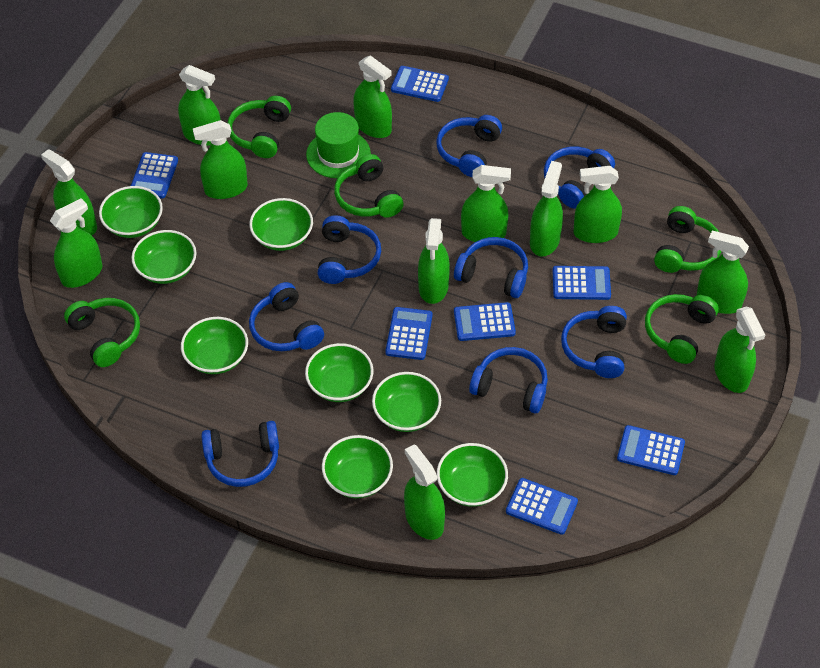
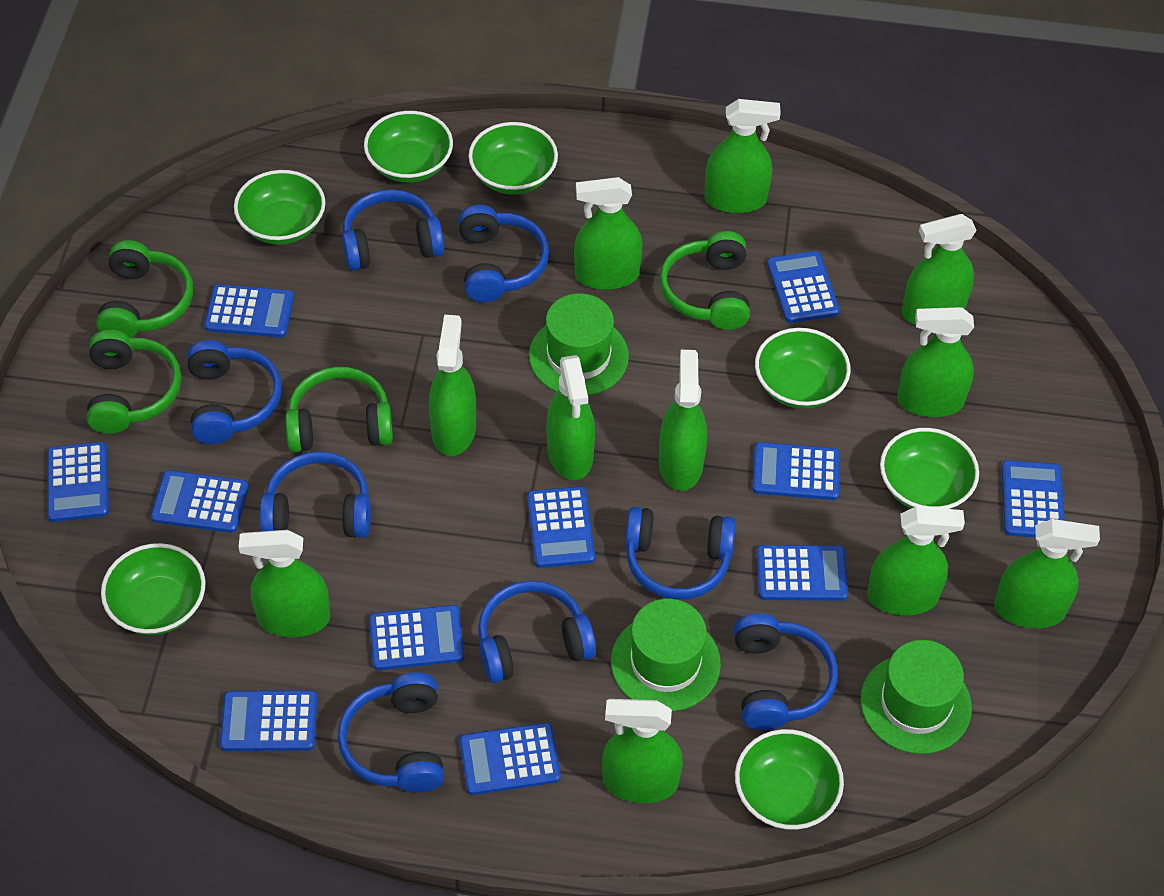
blue calculator: 7 -> 11
green bowl: 8 -> 7
green hat: 1 -> 3
green headphones: 5 -> 4
green spray bottle: 12 -> 11

